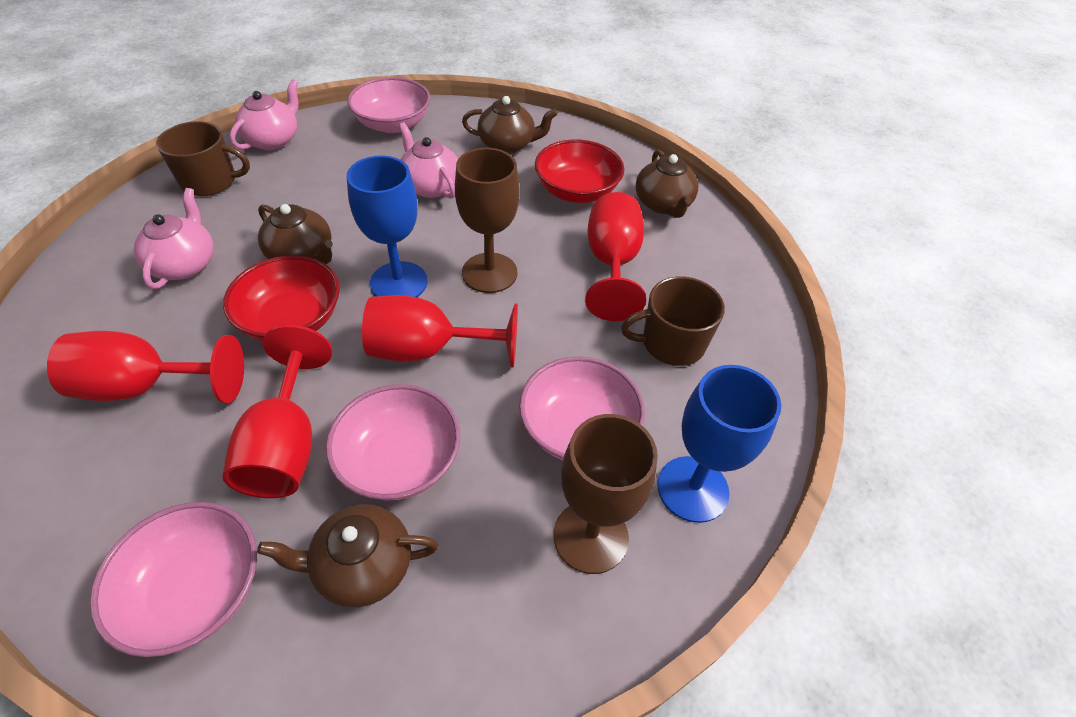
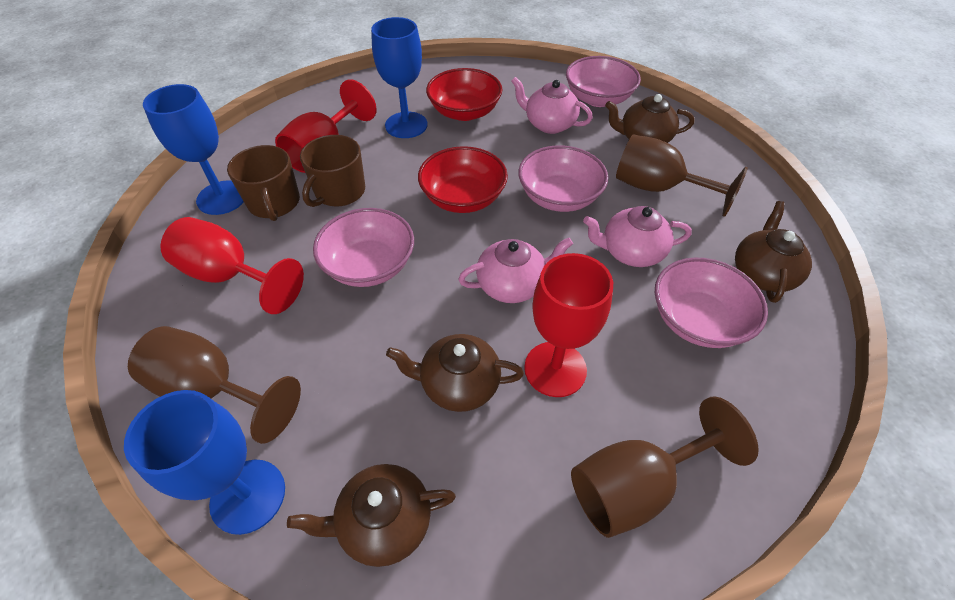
blue goblet: 2 -> 3
brown goblet: 2 -> 3
red goblet: 4 -> 3

